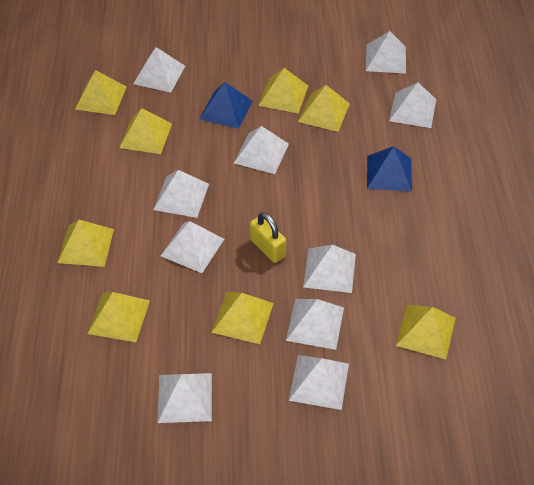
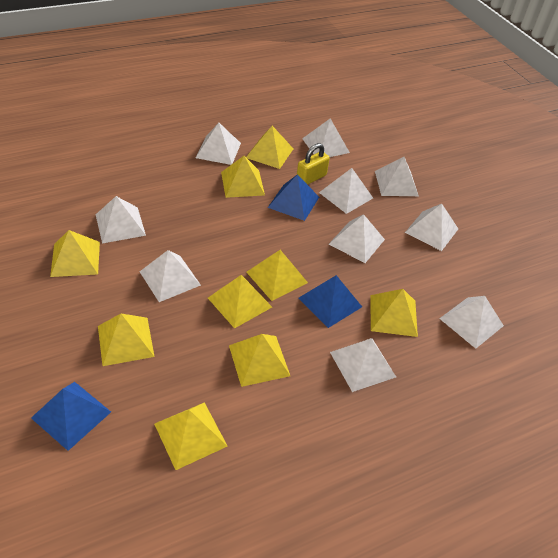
blue pyramid: 2 -> 3
yellow pyramid: 8 -> 9

